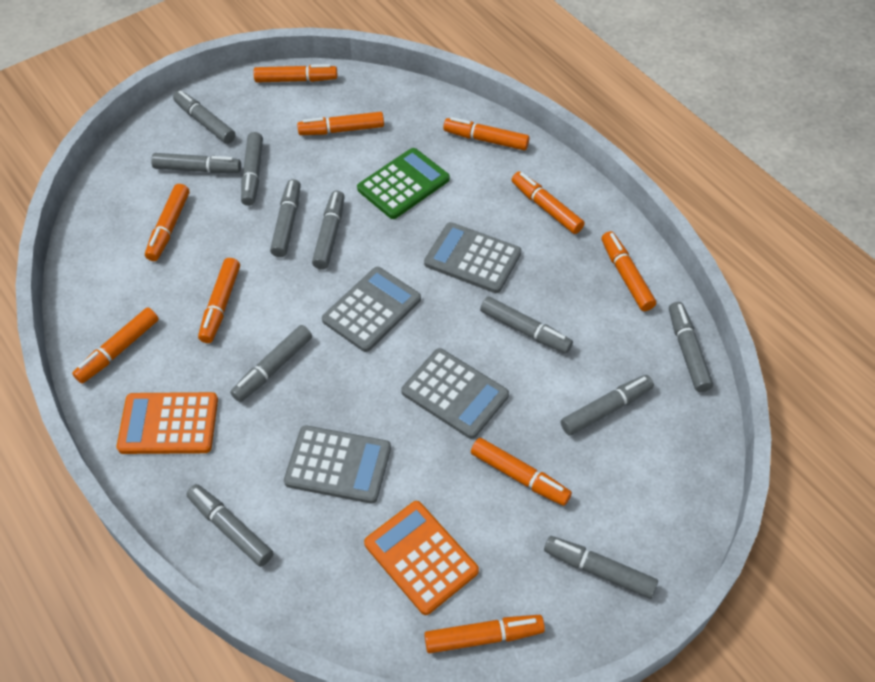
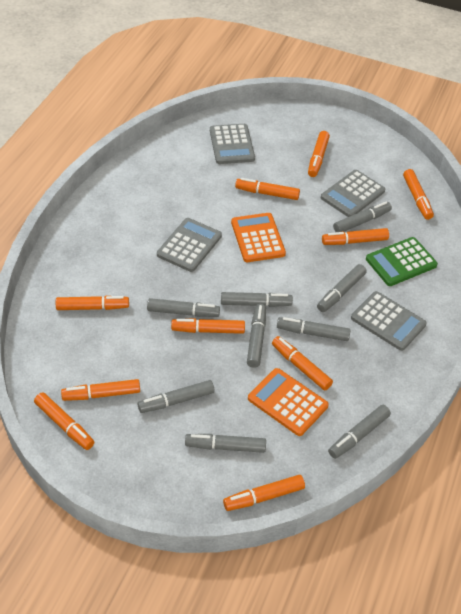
grey marker: 11 -> 9

